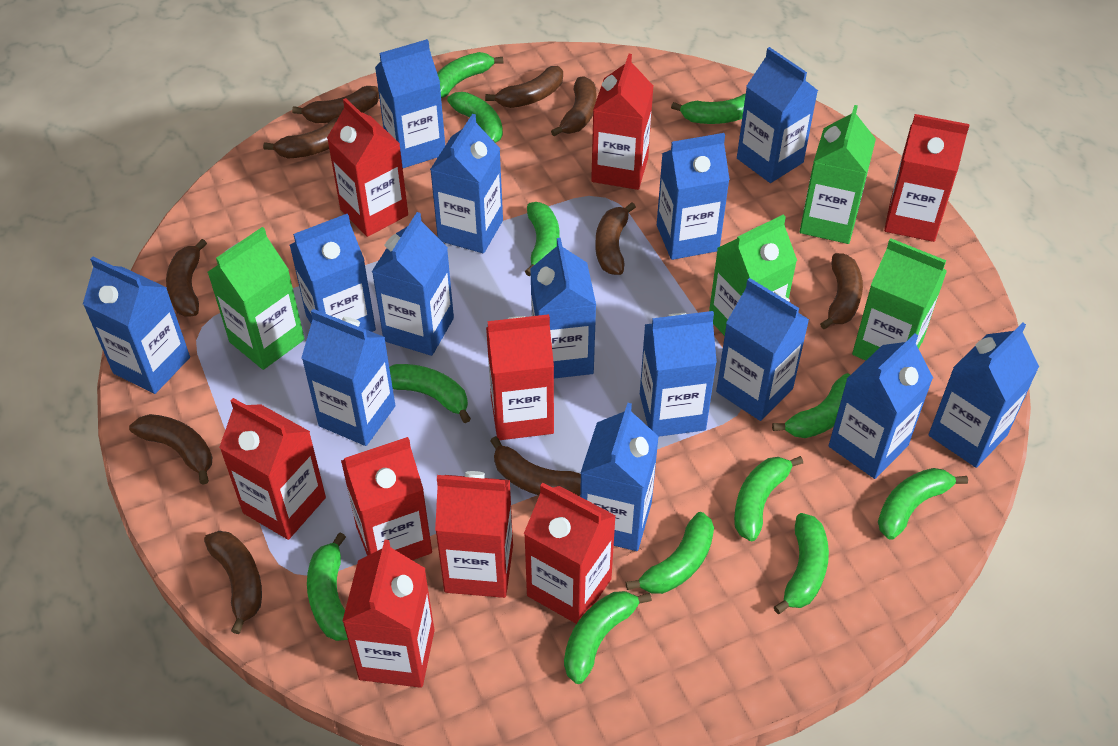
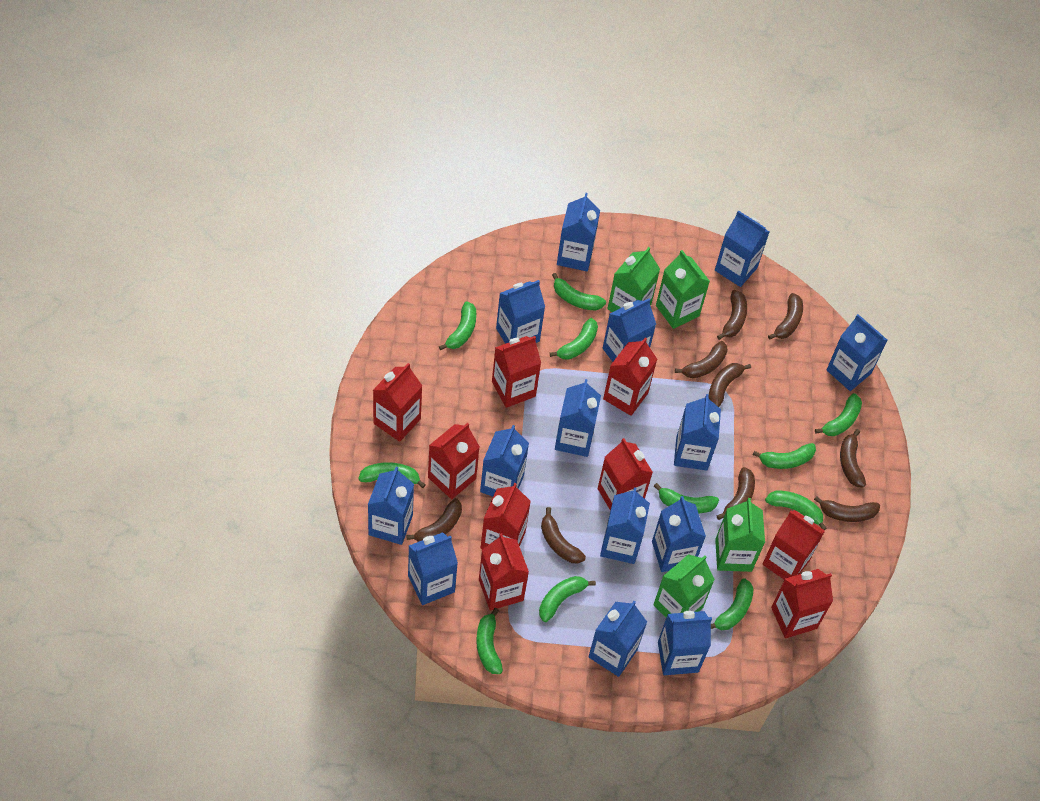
brown banana: 10 -> 9
green banana: 12 -> 11

